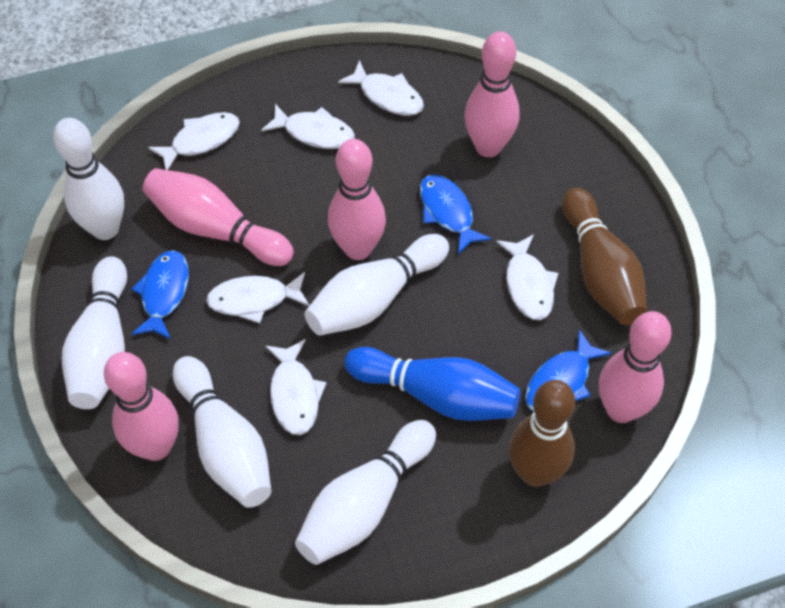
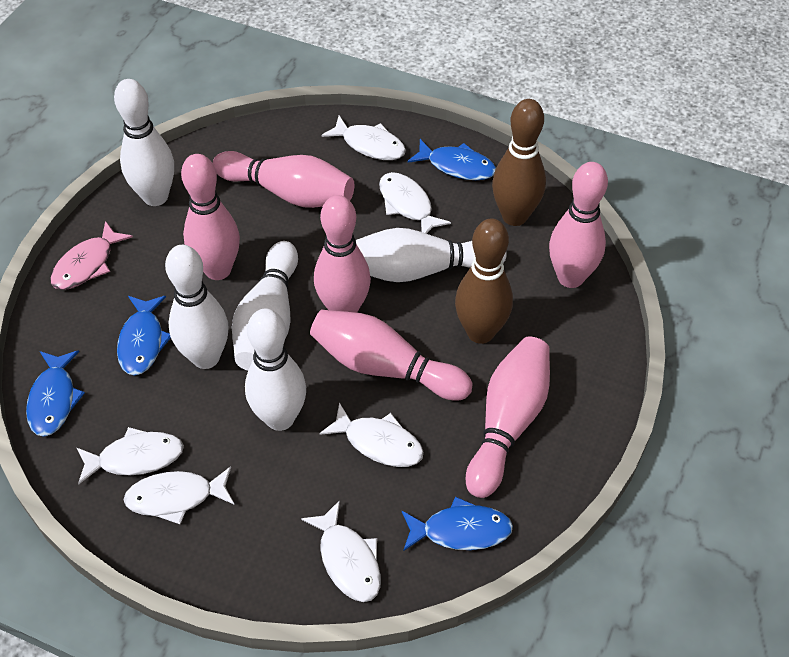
blue bowling pin: 1 -> 0
blue fish: 3 -> 4
pink bowling pin: 5 -> 6
pink fish: 0 -> 1

